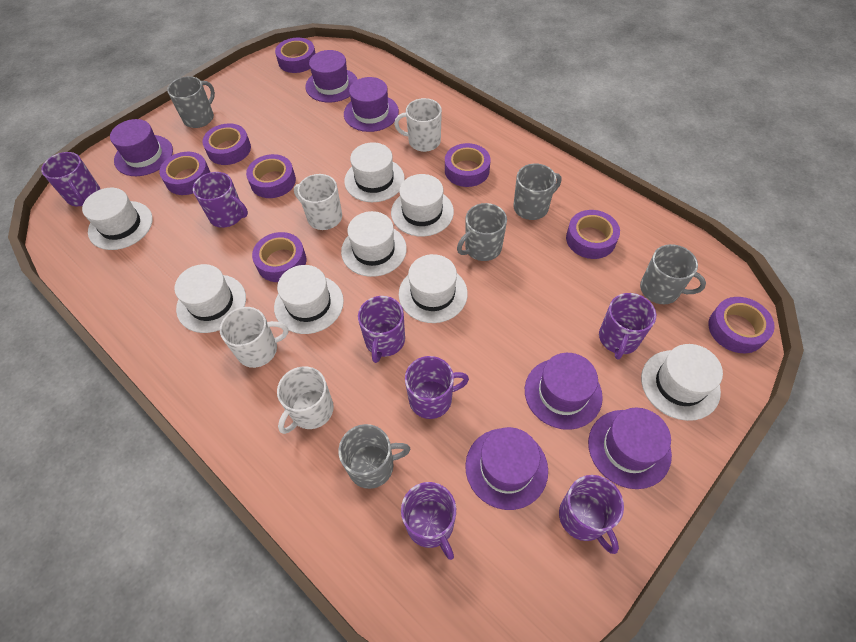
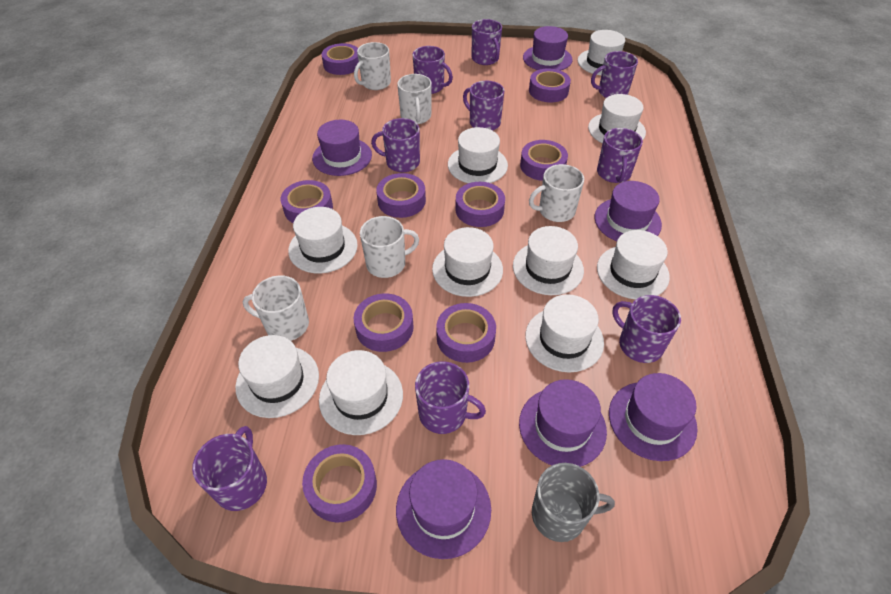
grey mug: 5 -> 1
purple mug: 7 -> 9
purple tape: 8 -> 9
white hat: 8 -> 10
white mug: 4 -> 5

